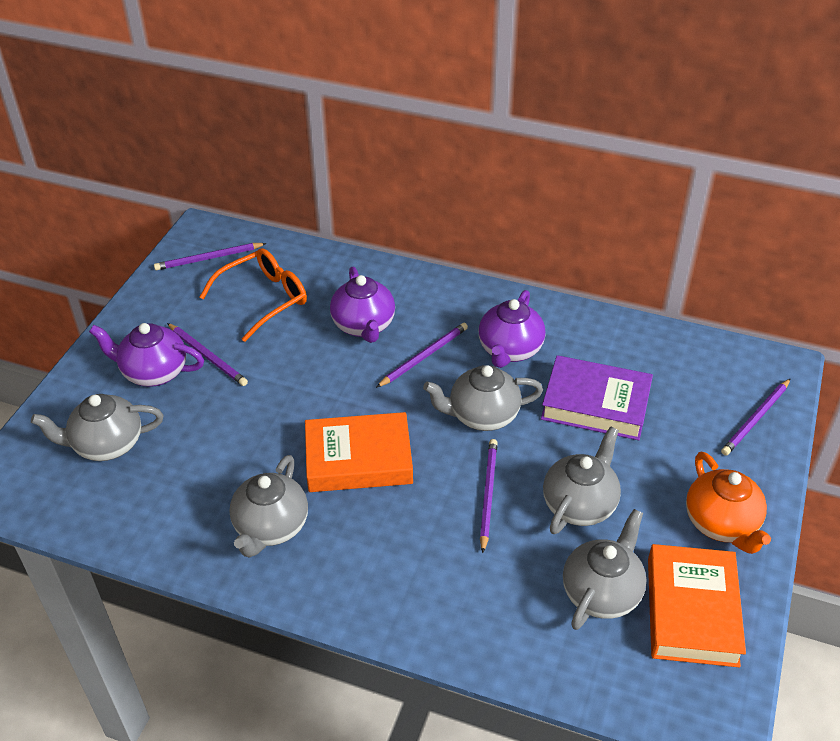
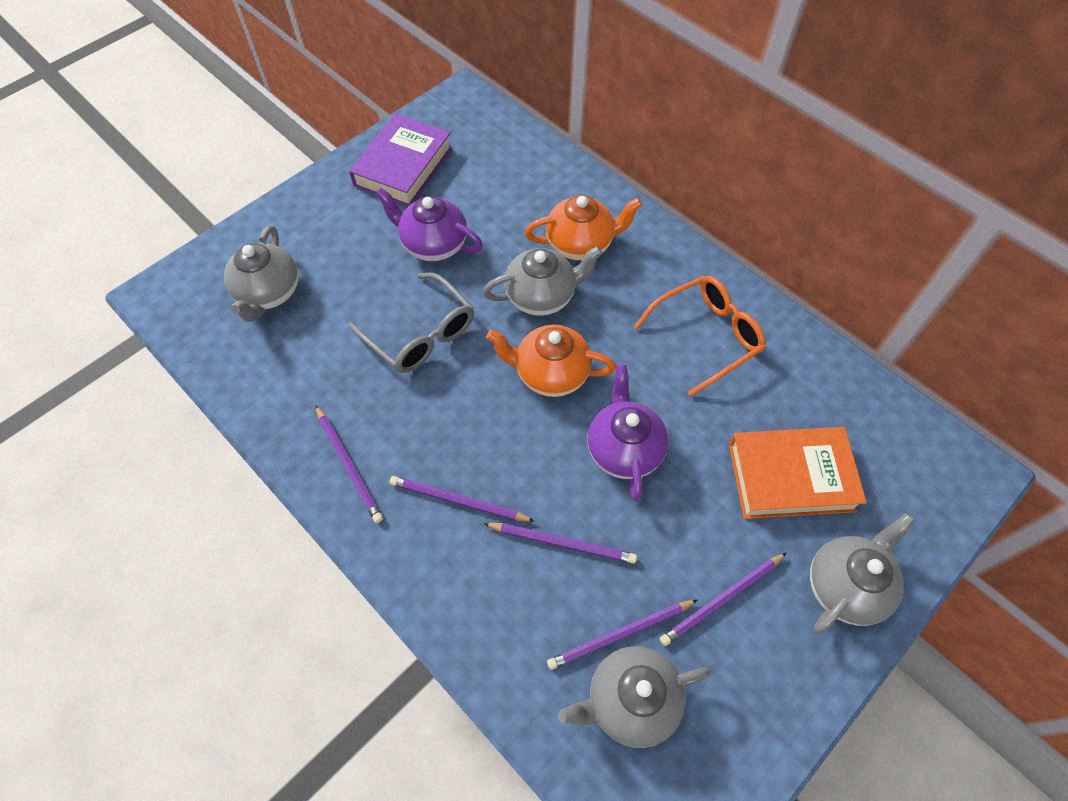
grey glasses: 0 -> 1
grey teapot: 5 -> 4
orange book: 2 -> 1
orange teapot: 1 -> 2
purple teapot: 3 -> 2

